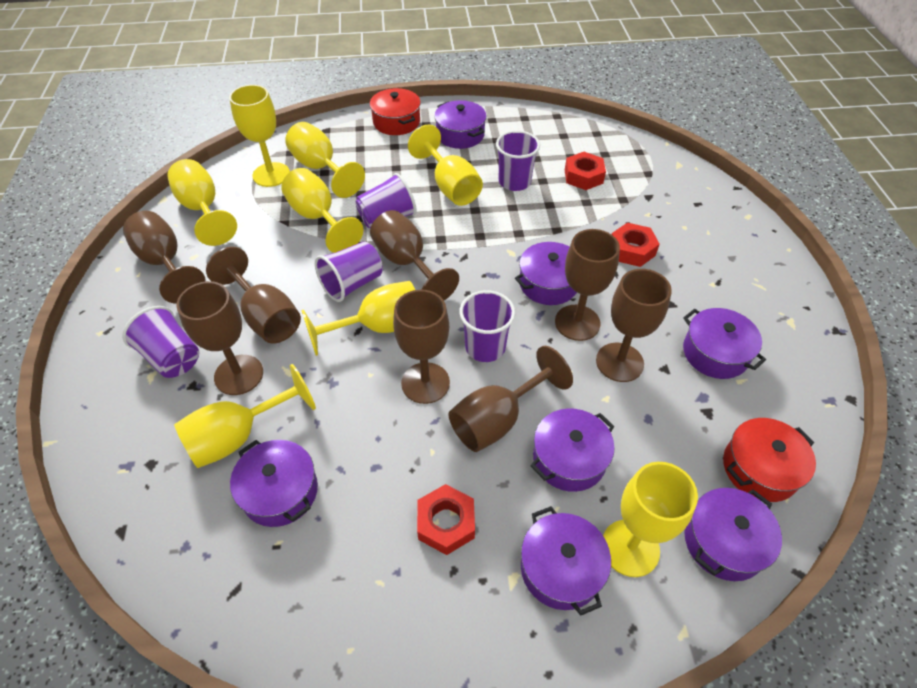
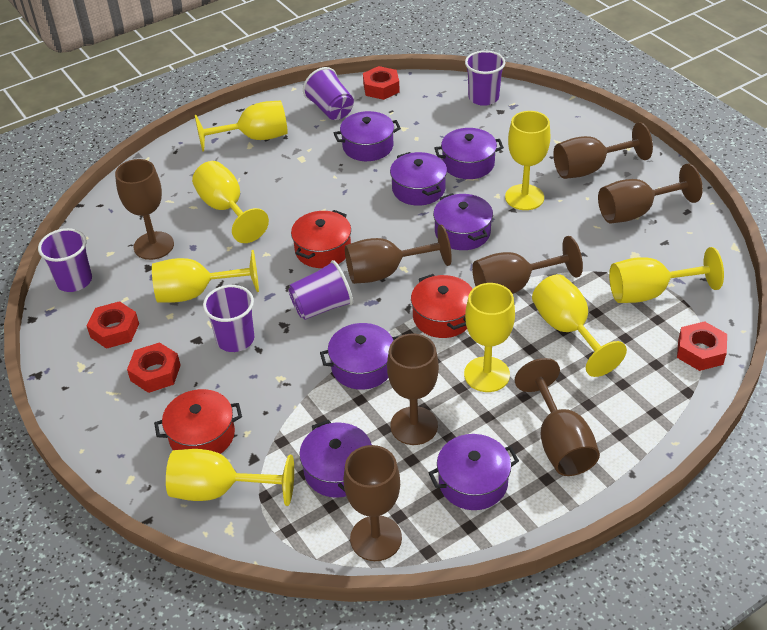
red nut: 3 -> 4
red pot: 2 -> 3

